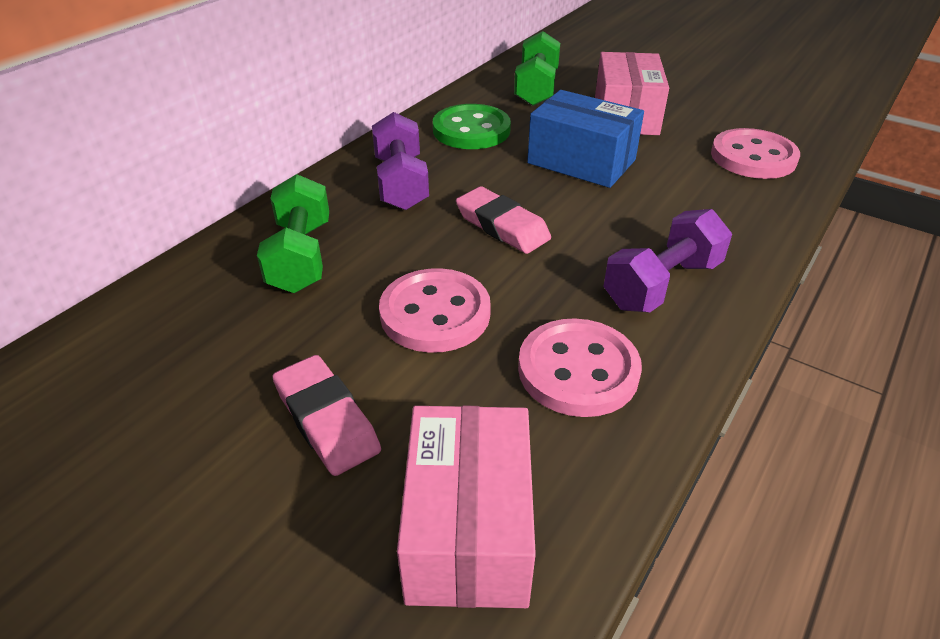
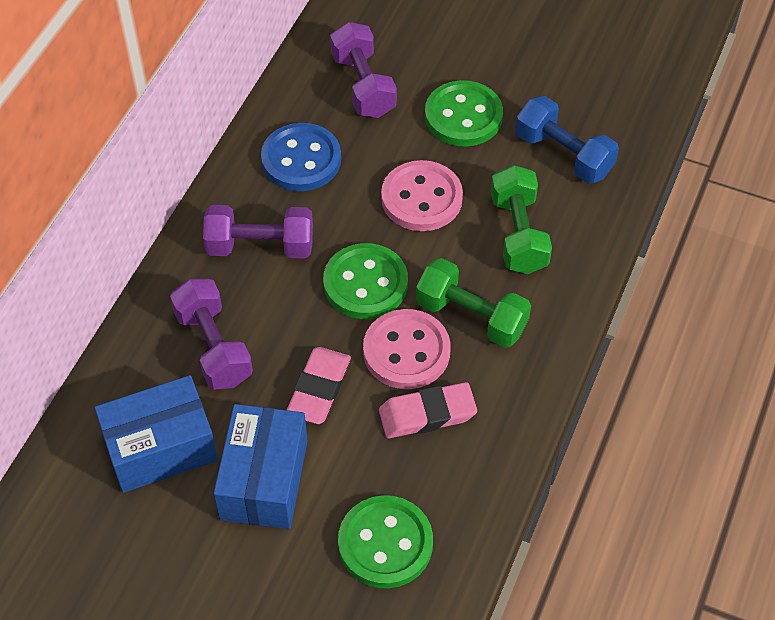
blue box: 1 -> 2
blue button: 0 -> 1
blue dumbbell: 0 -> 1
green button: 1 -> 3
pink box: 2 -> 0
pink button: 3 -> 2
purple dumbbell: 2 -> 3

